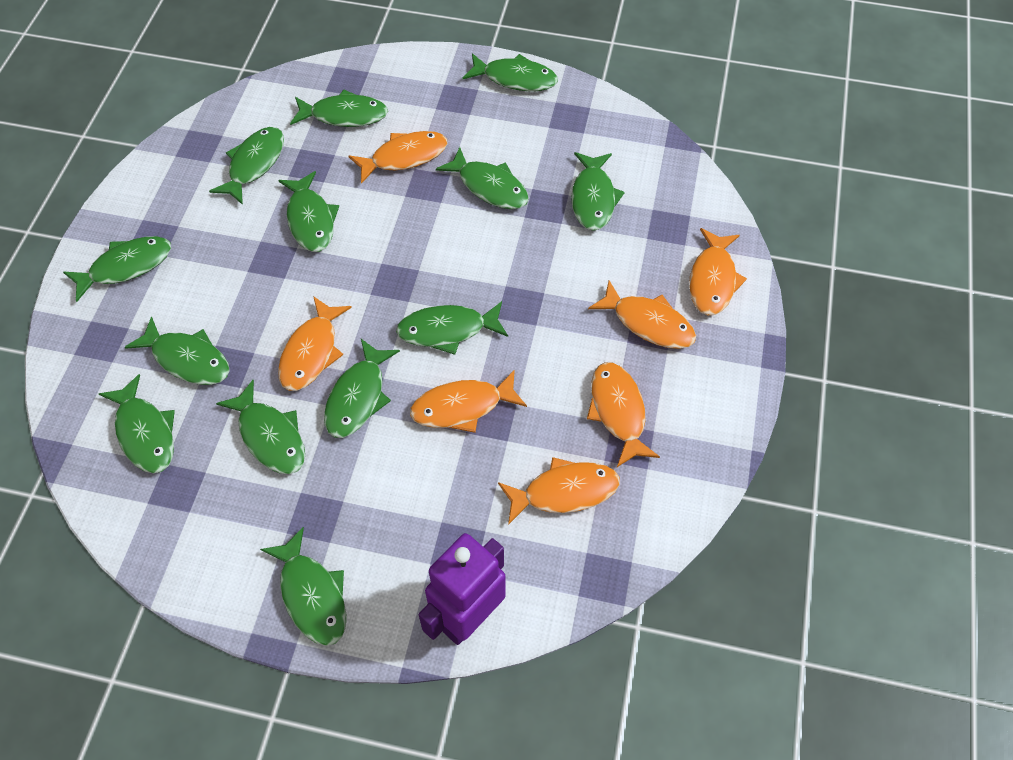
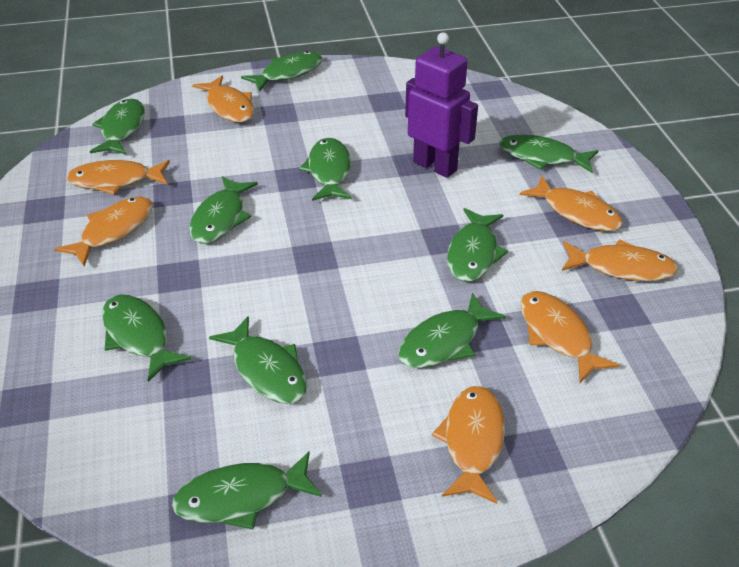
green fish: 13 -> 10

